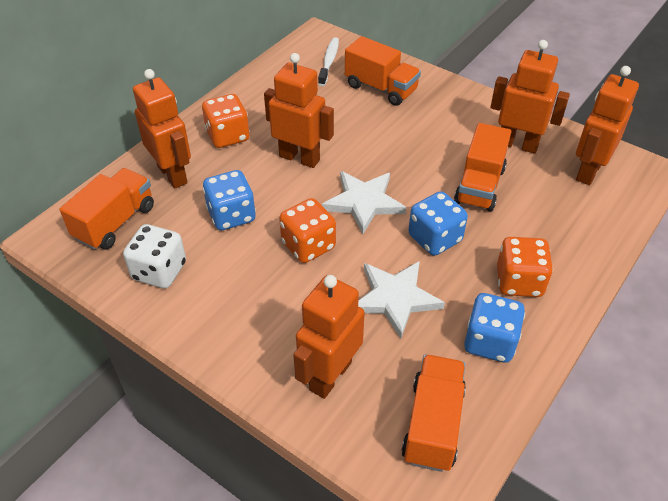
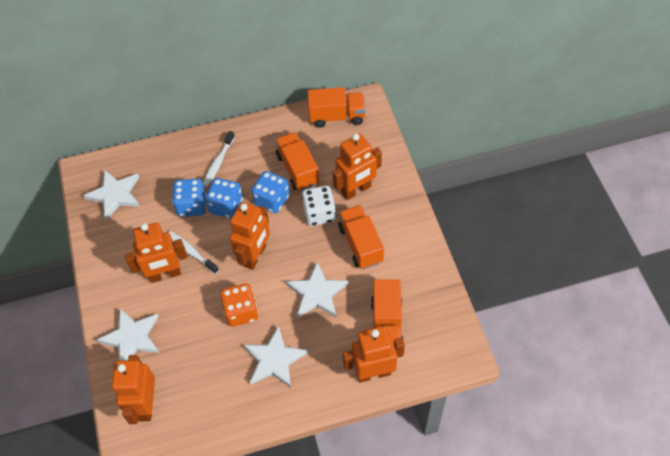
orange dice: 3 -> 1
white star: 2 -> 4
white toothbrush: 1 -> 2

